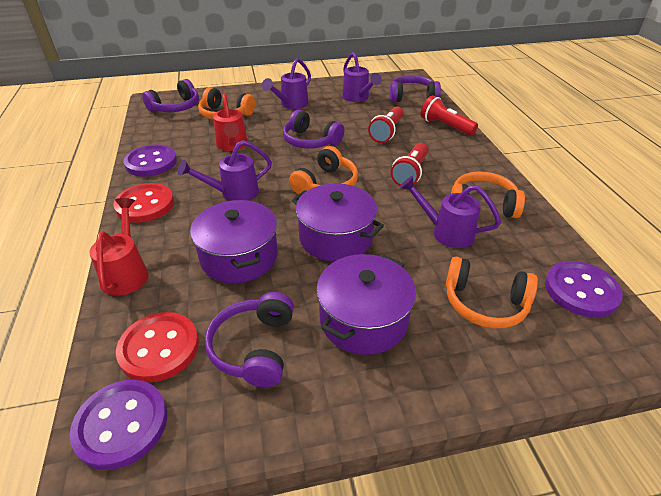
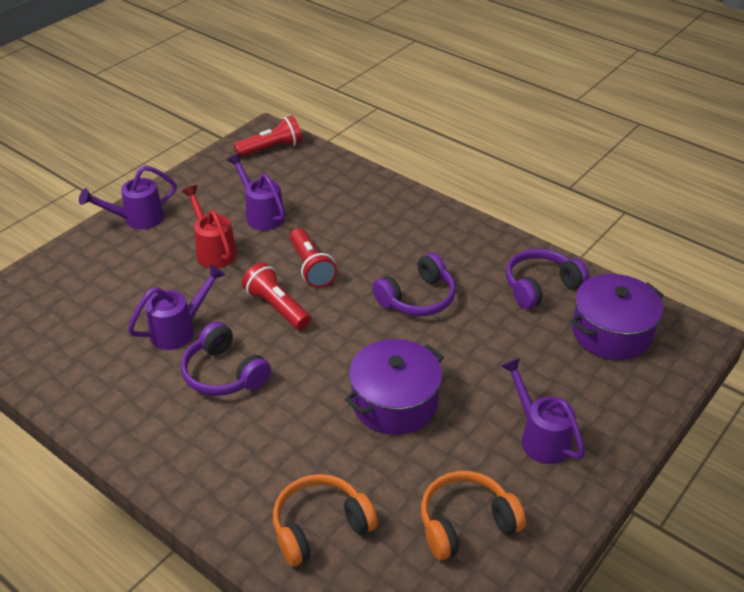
orange headphones: 4 -> 2
purple button: 3 -> 0
purple headphones: 4 -> 3
purple pot: 3 -> 2
red button: 2 -> 0
red watering can: 2 -> 1

